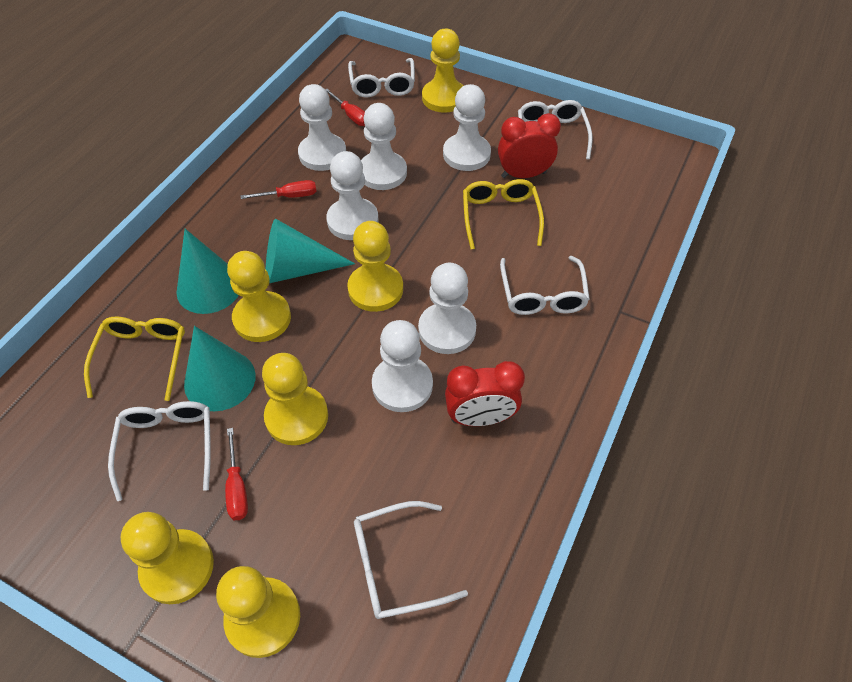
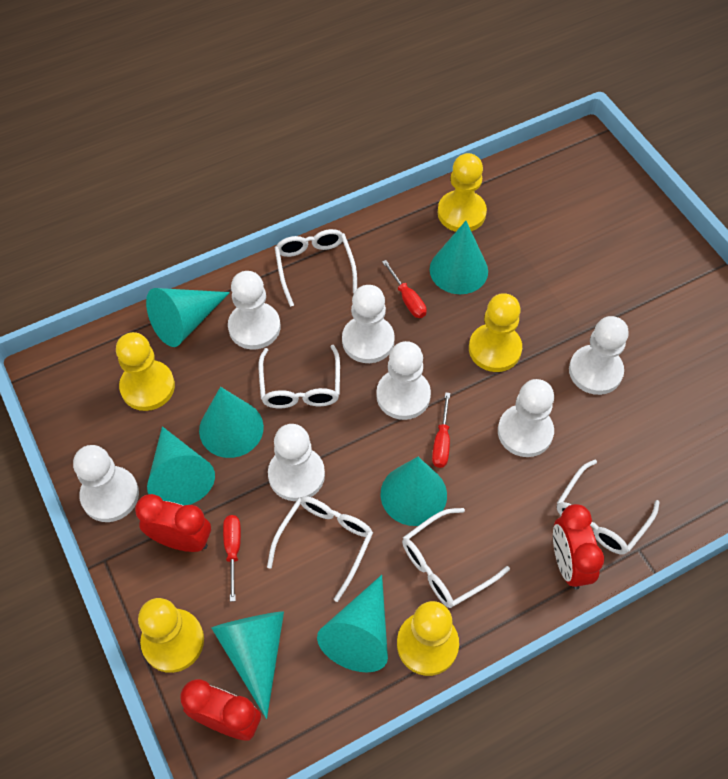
red clock: 2 -> 3
turquoise cone: 3 -> 7
white pawn: 6 -> 7
yellow glasses: 2 -> 0
yellow pawn: 6 -> 5

